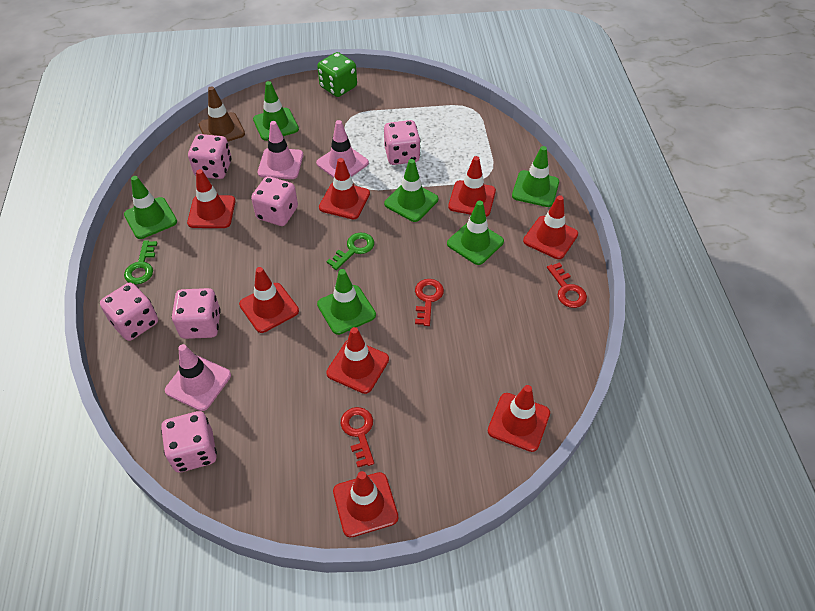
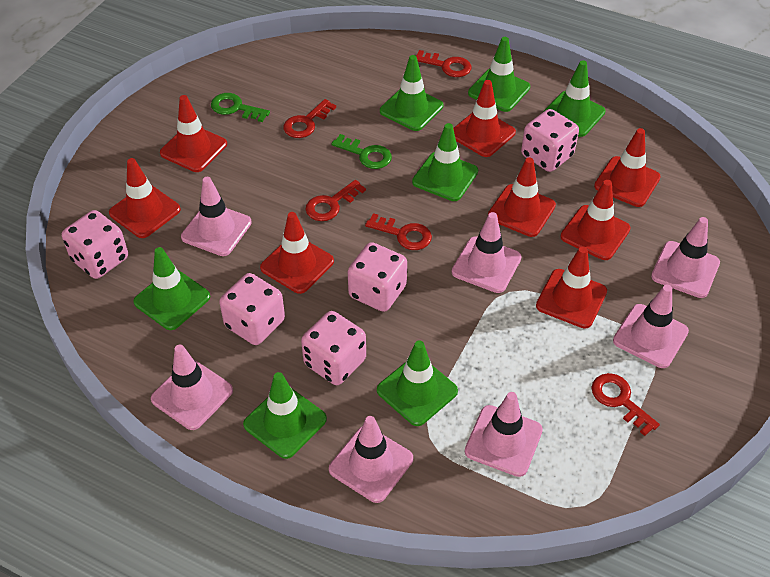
brown traffic cone: 1 -> 0
green dice: 1 -> 0
green traffic cone: 6 -> 7
pink dice: 6 -> 5
pink traffic cone: 3 -> 7
red key: 3 -> 5

